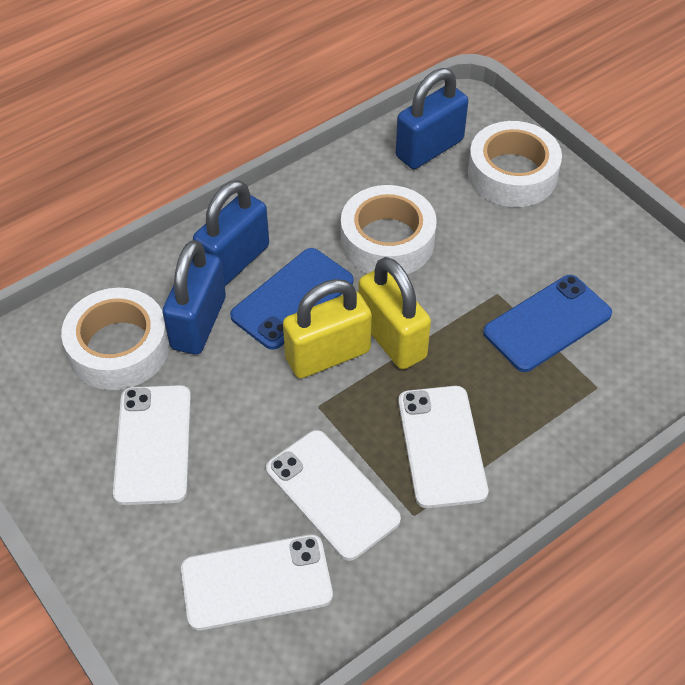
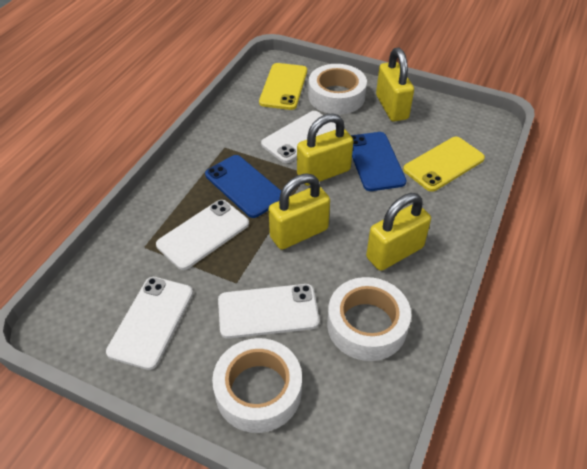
blue padlock: 3 -> 0
yellow padlock: 2 -> 4
yellow phone: 0 -> 2

